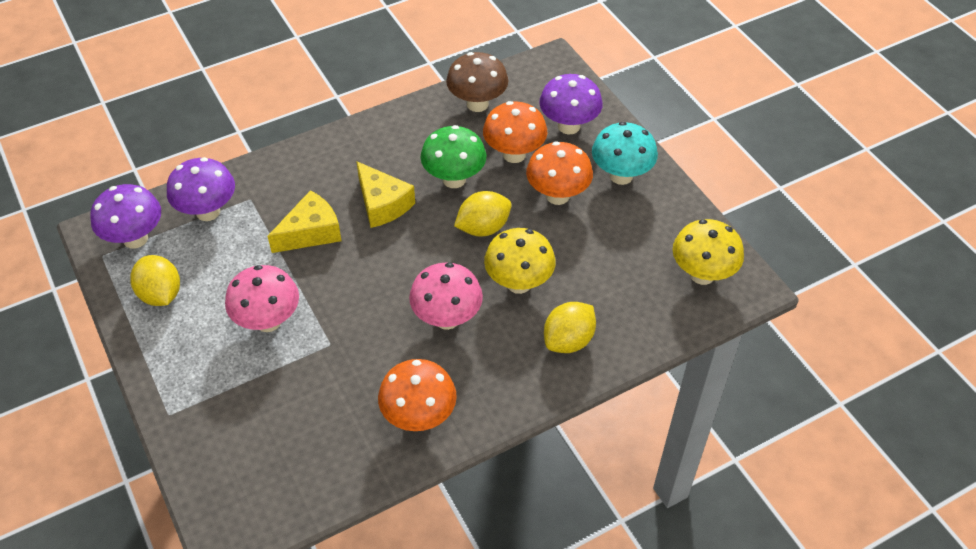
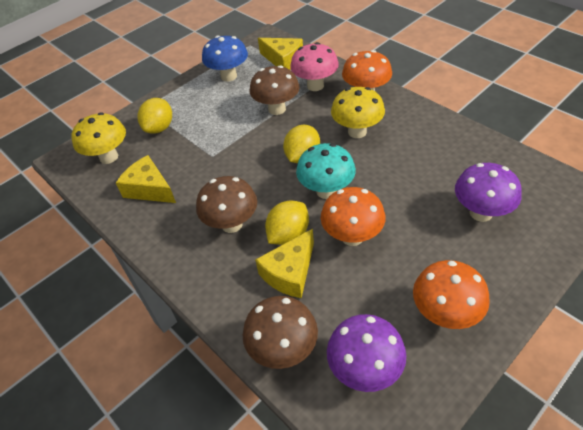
blue mushroom: 0 -> 1
brown mushroom: 1 -> 3
green mushroom: 1 -> 0
pink mushroom: 2 -> 1
purple mushroom: 3 -> 2
yellow cheese: 2 -> 3

